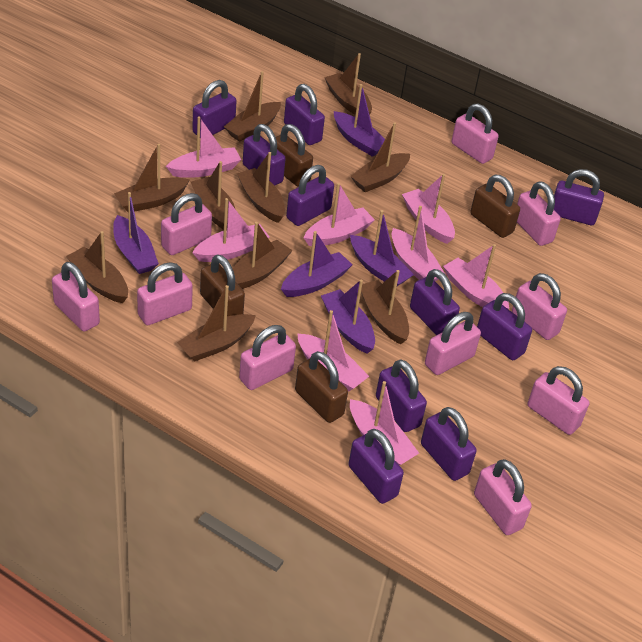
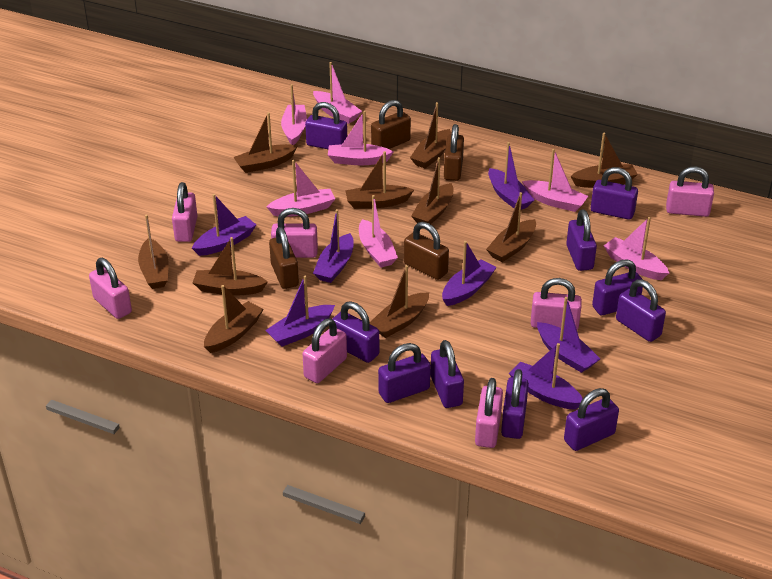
pink boat: 8 -> 7
pink padlock: 10 -> 7
purple boat: 5 -> 7

